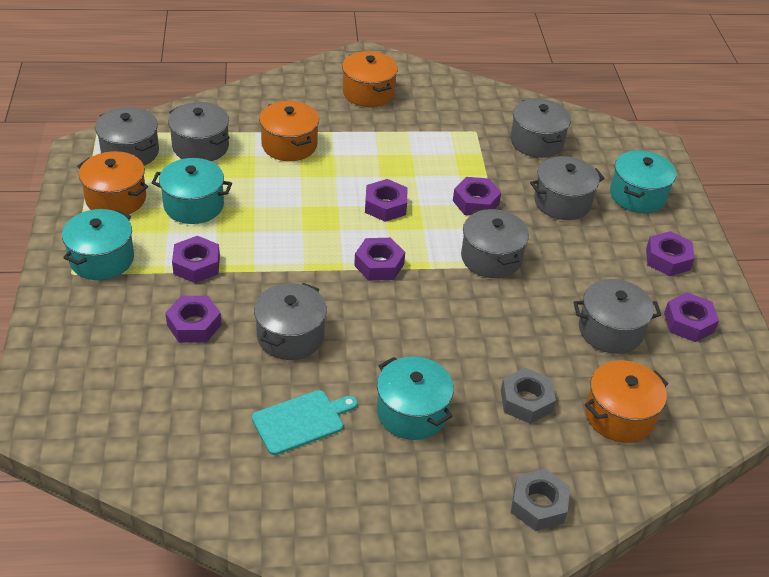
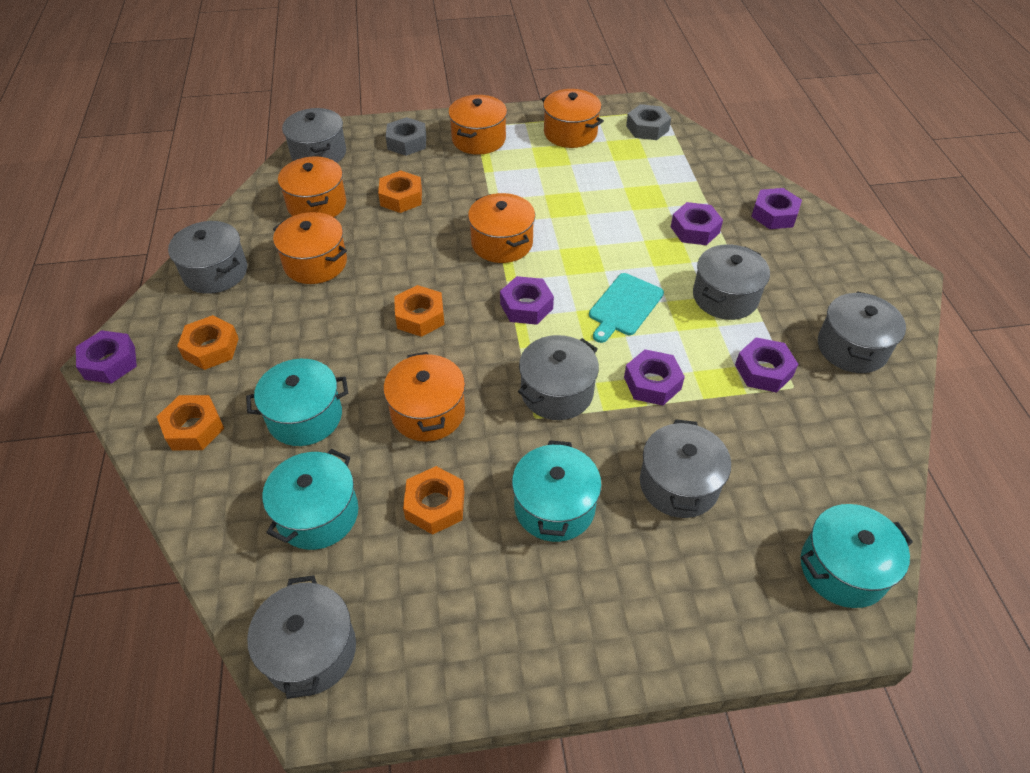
orange nut: 0 -> 5
orange pot: 4 -> 6
purple nut: 7 -> 6

